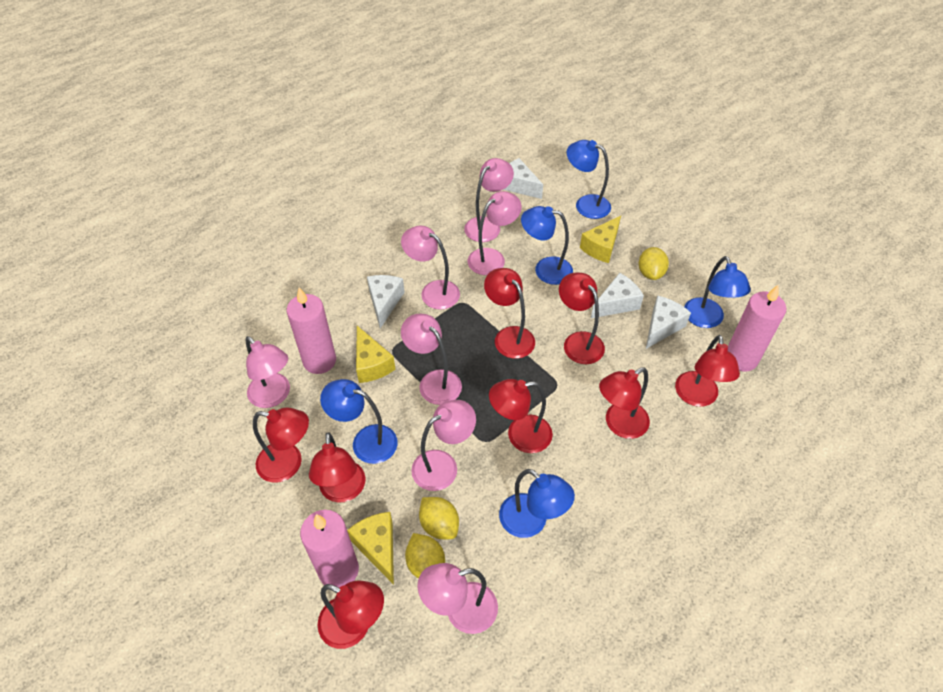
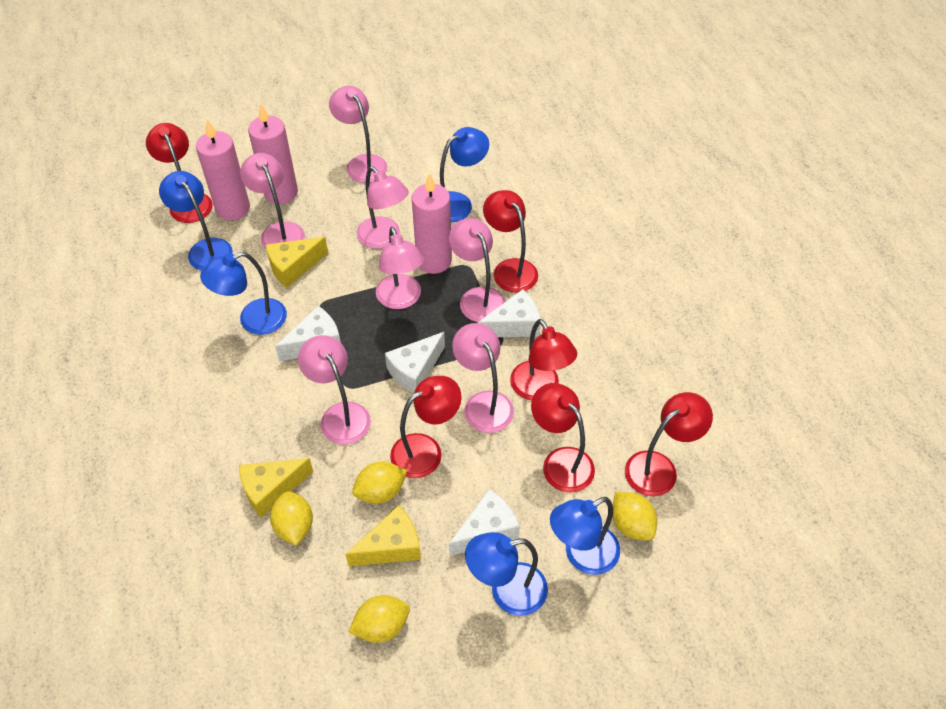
red lamp: 8 -> 6
yellow lemon: 3 -> 4

